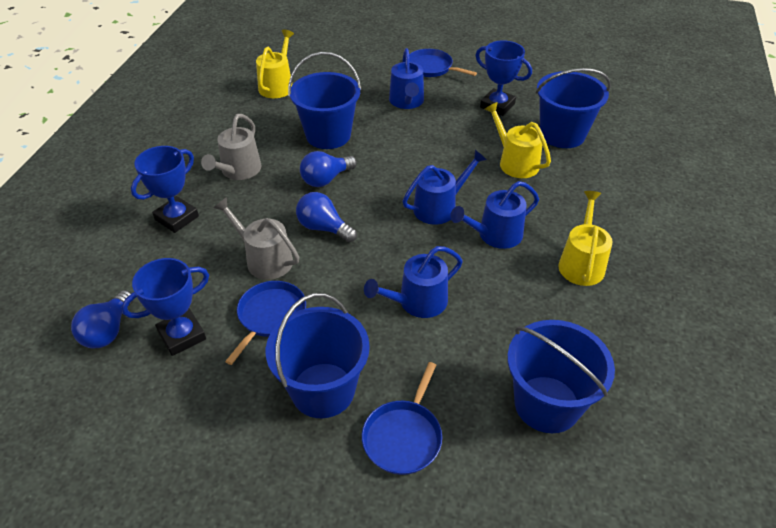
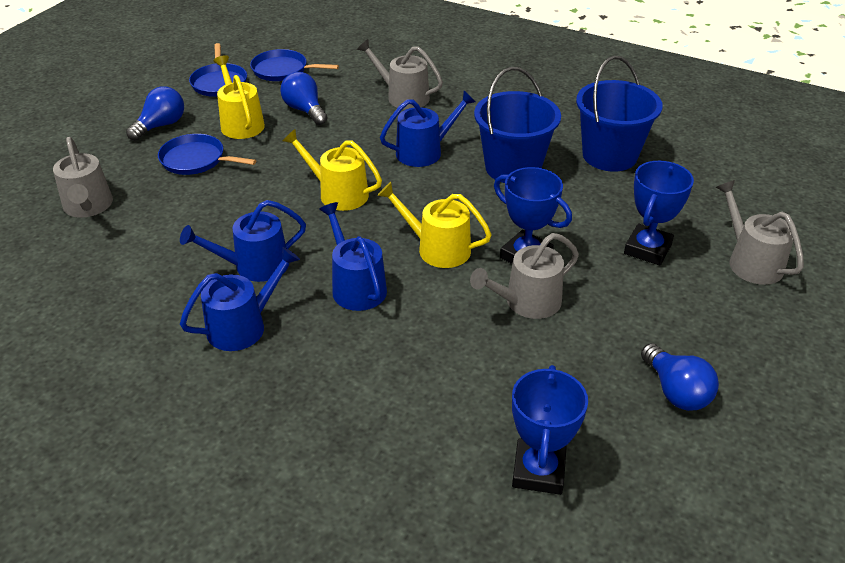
blue bucket: 4 -> 2
grey watering can: 2 -> 4

